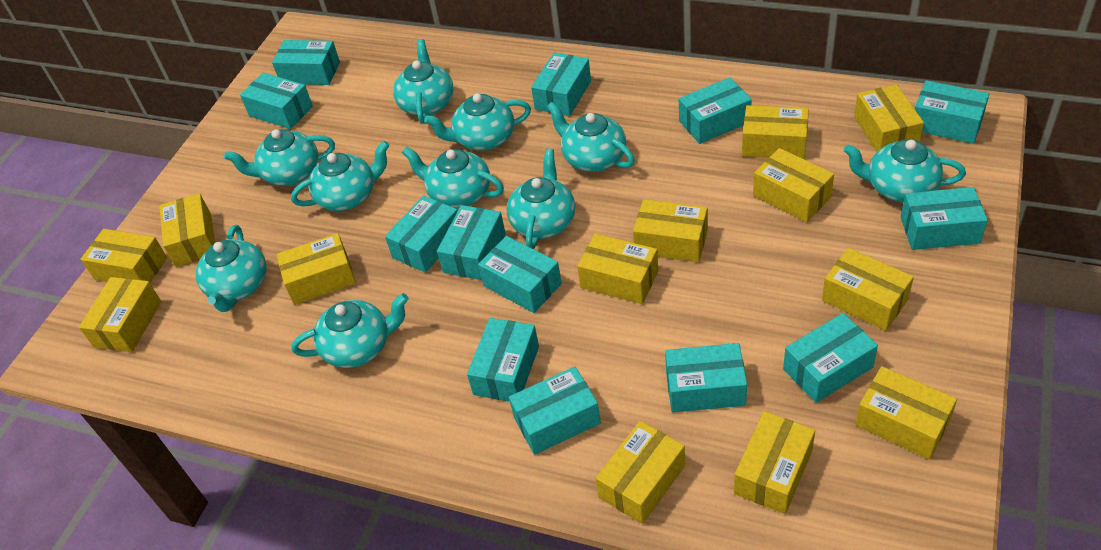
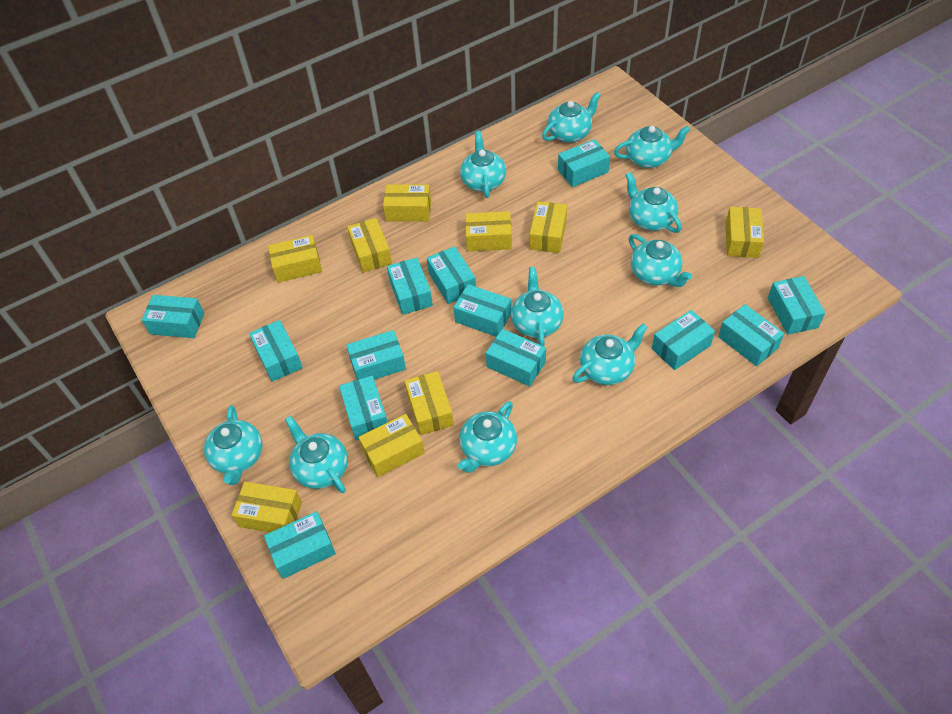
yellow box: 13 -> 9

